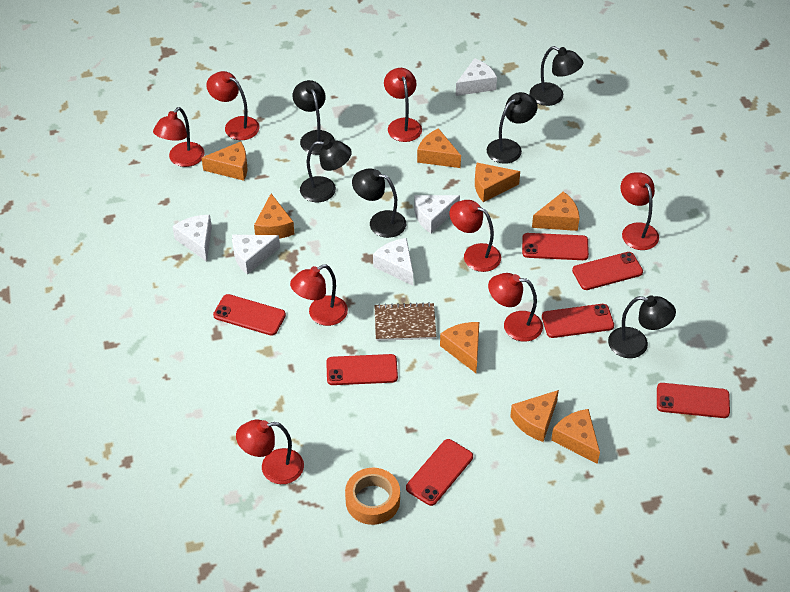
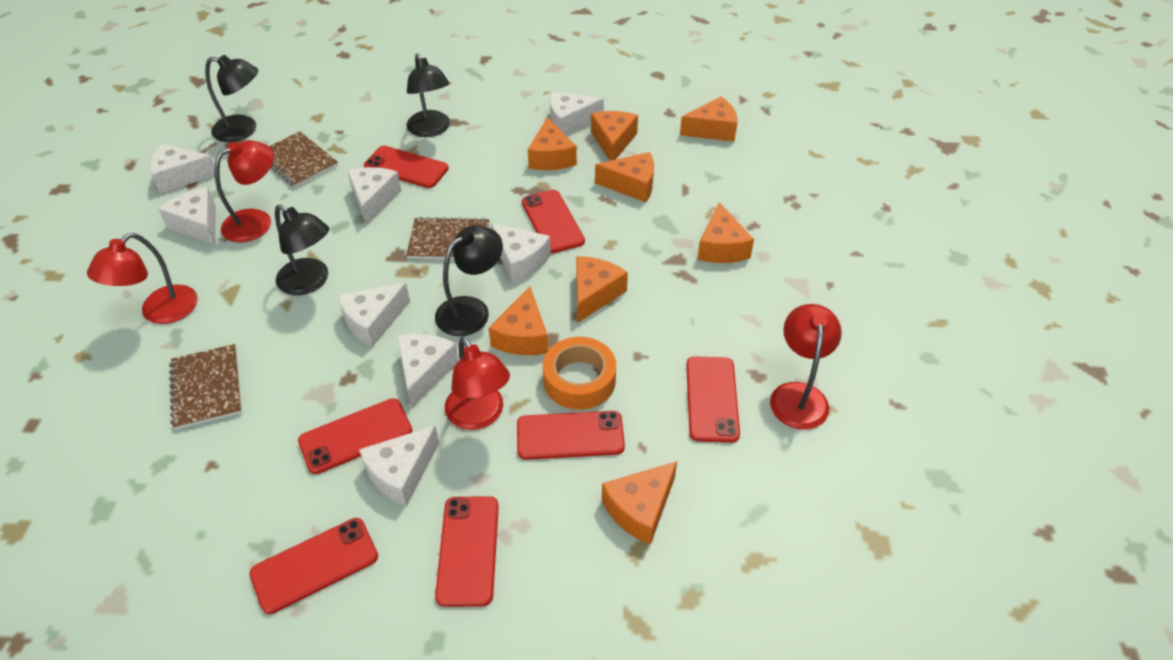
black lamp: 6 -> 4
brown notebook: 1 -> 3
red lamp: 8 -> 4
white cheese: 5 -> 8

